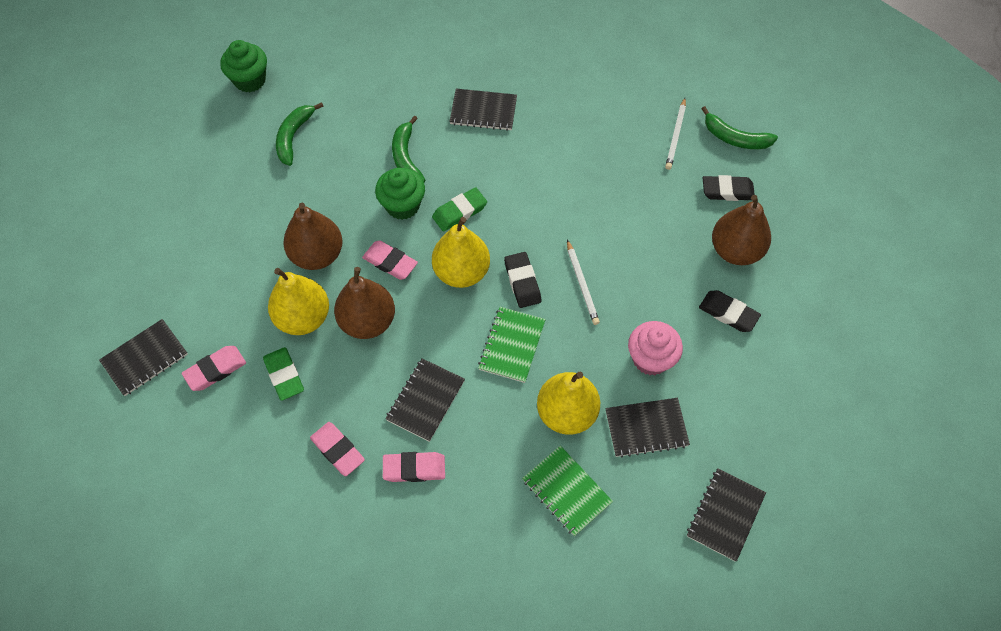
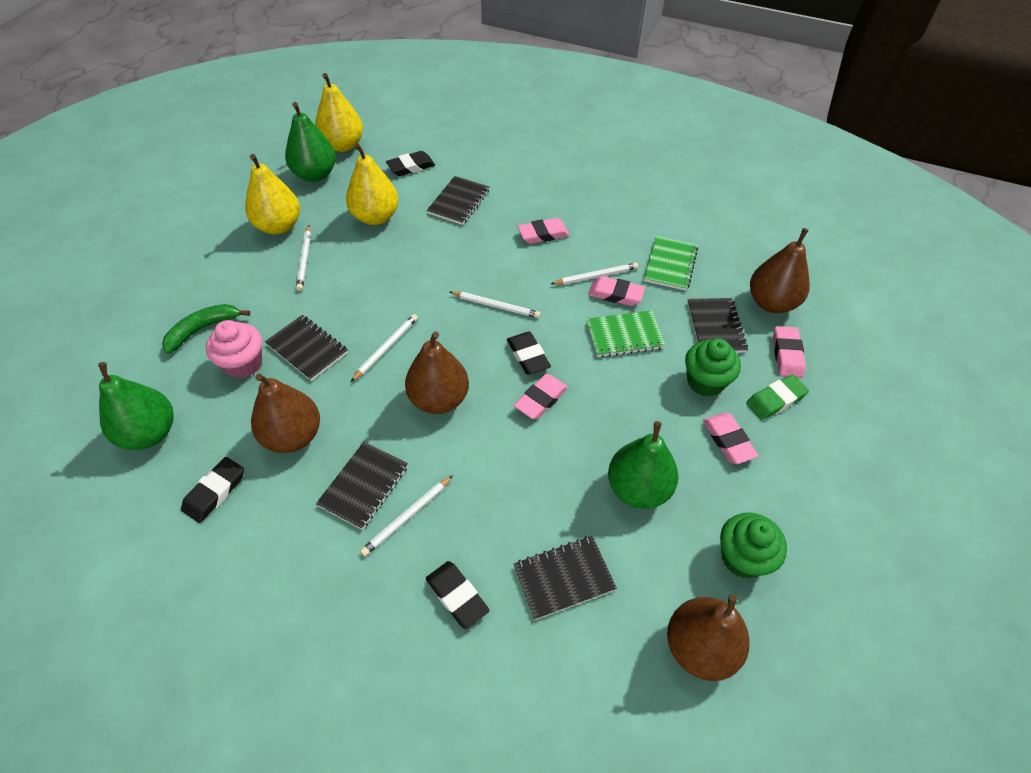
black eraser: 3 -> 4
brown pear: 3 -> 4
green banana: 3 -> 1
green eraser: 2 -> 1
green pear: 0 -> 3
pink eraser: 4 -> 5
white pencil: 2 -> 5

